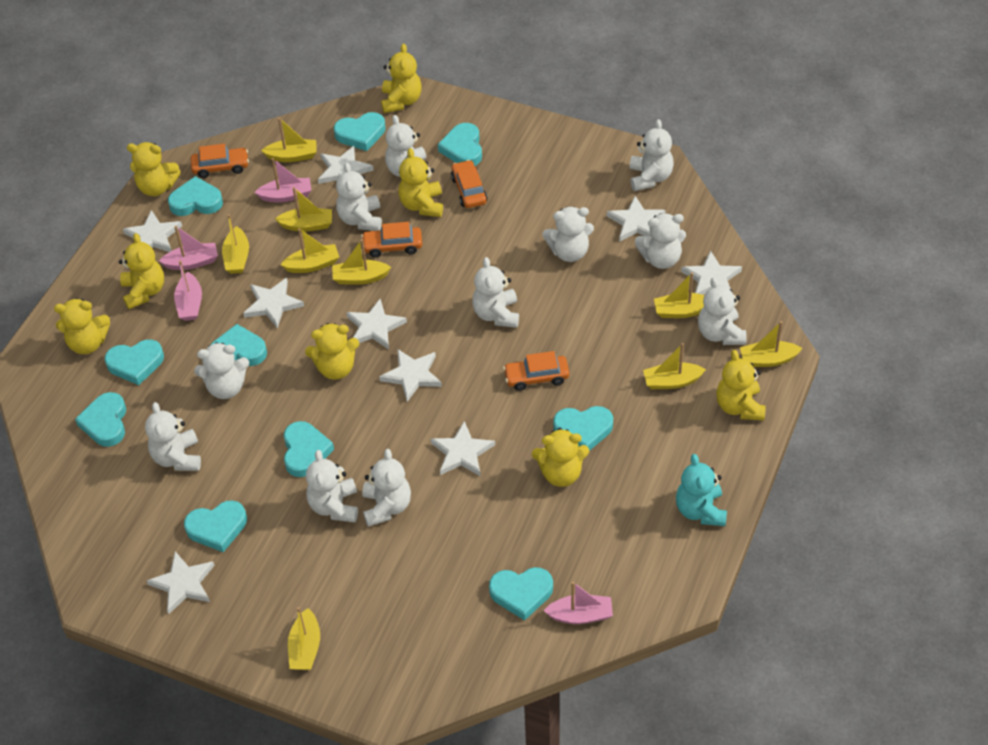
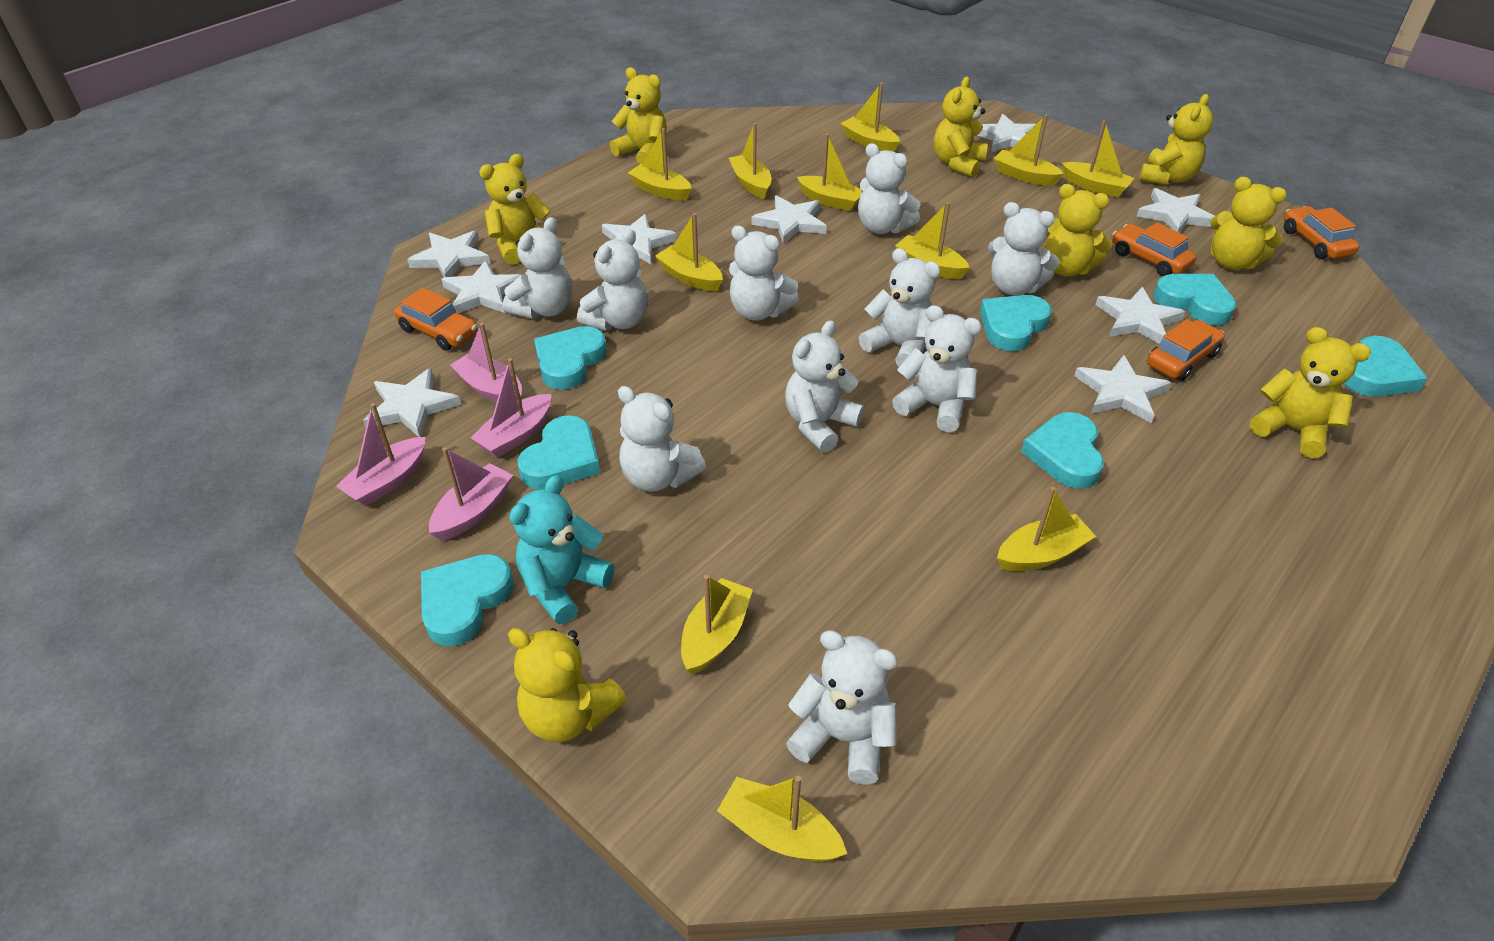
turquoise heart: 10 -> 7
white teddy bear: 11 -> 10
yellow boat: 9 -> 11

